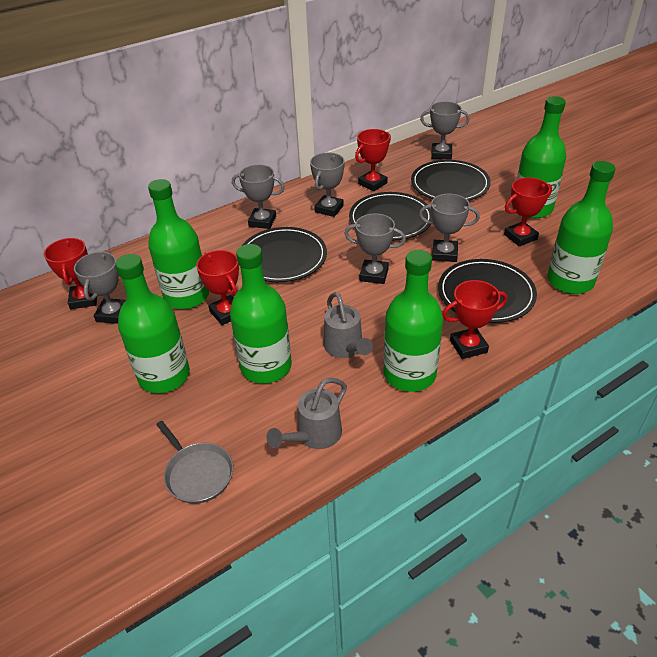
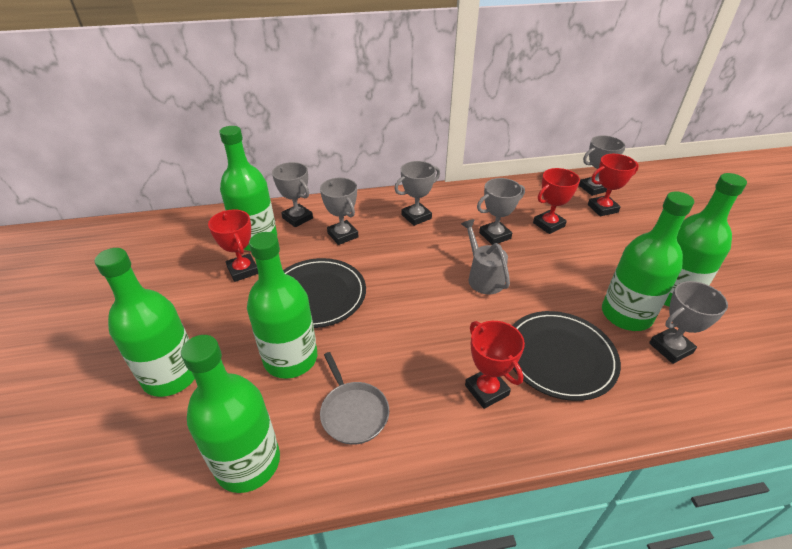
black plate: 4 -> 2
grey watering can: 2 -> 1
red trophy: 5 -> 4

